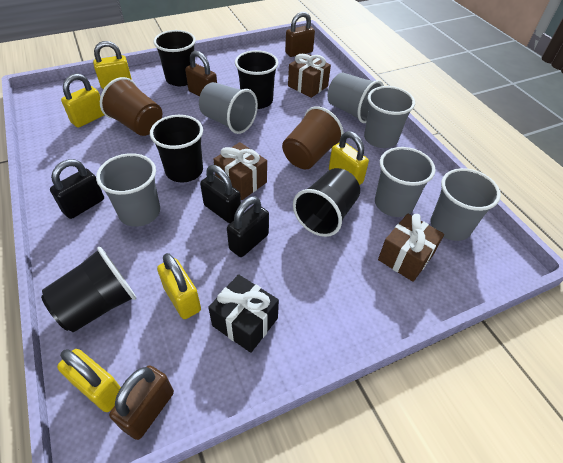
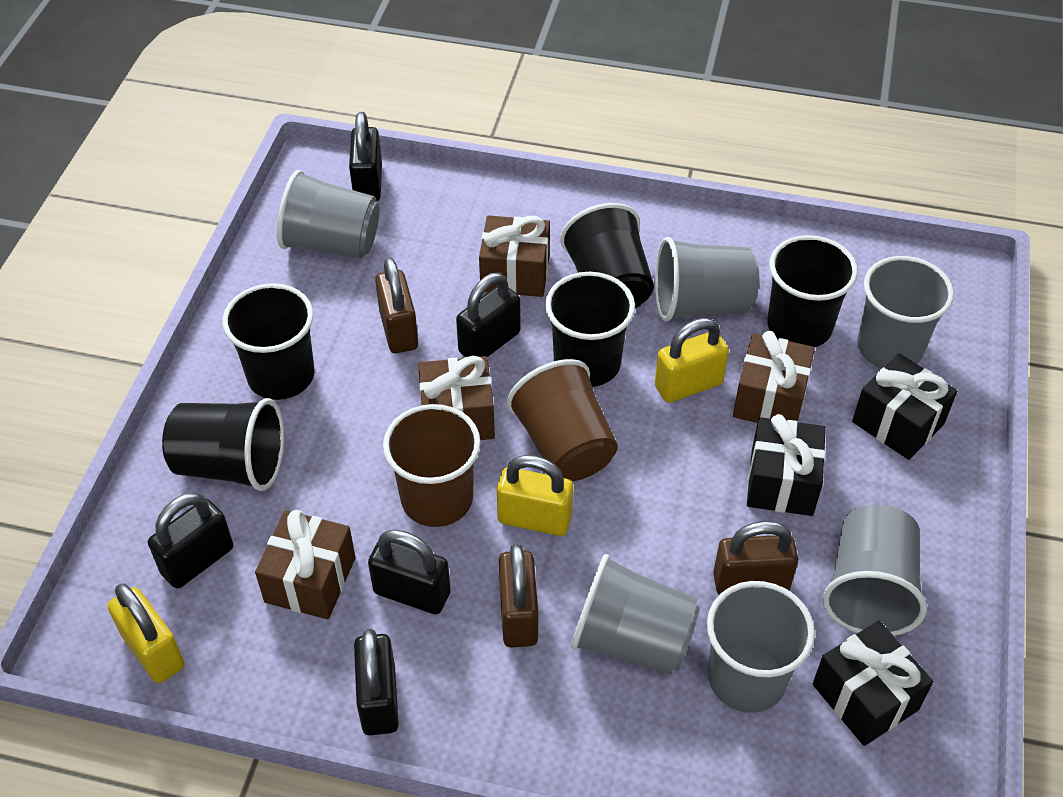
black gift: 1 -> 3
black padlock: 3 -> 5
brown gift: 3 -> 4
yellow padlock: 5 -> 3

